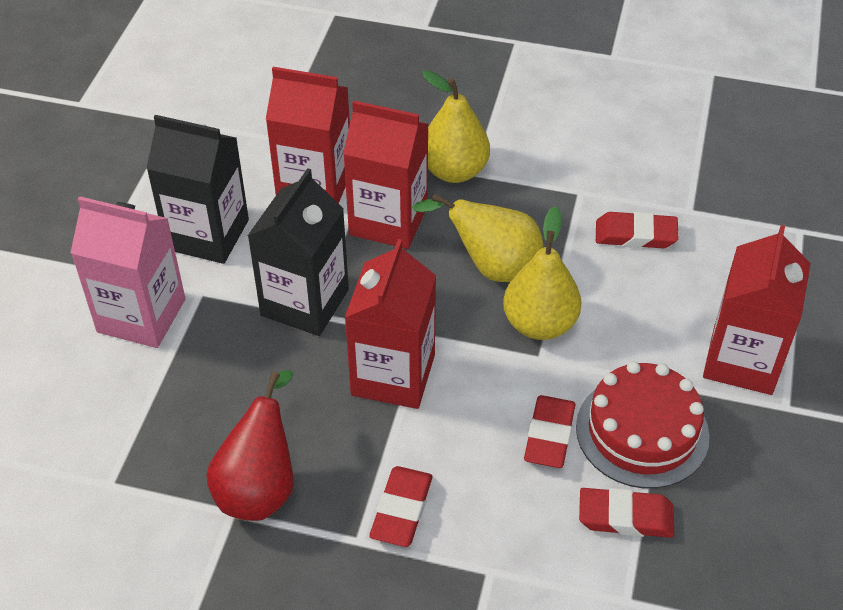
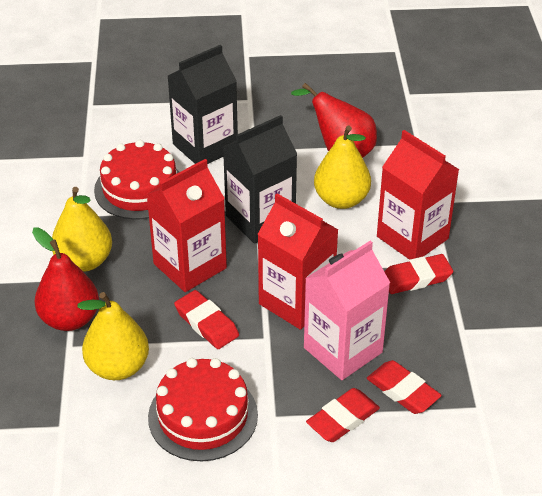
red cake: 1 -> 2
red carton: 4 -> 3
red pear: 1 -> 2

